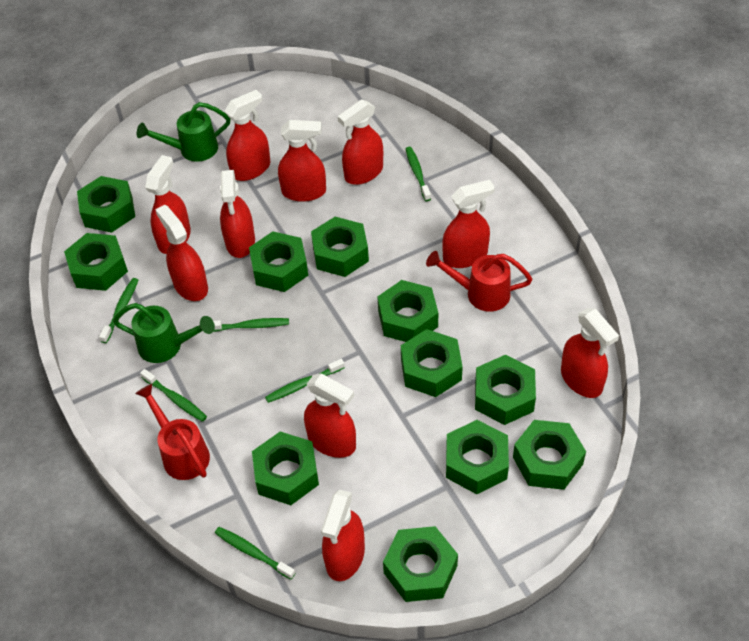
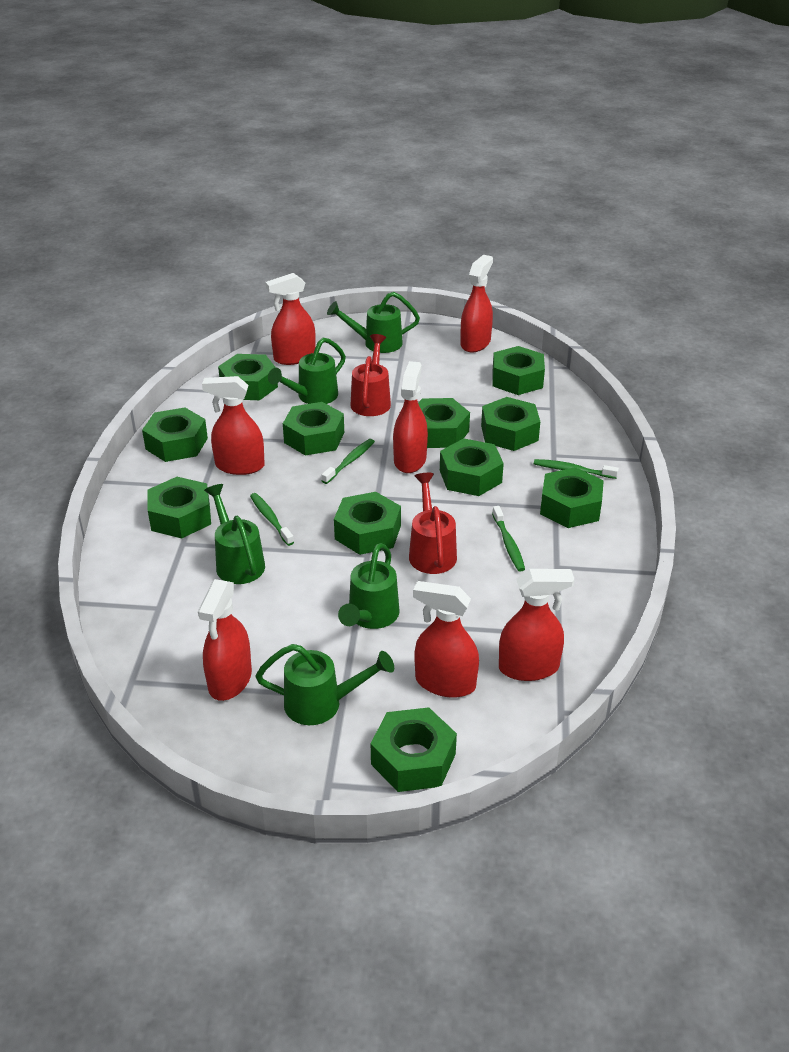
green toothbrush: 6 -> 4
green watering can: 2 -> 5
red spray bottle: 10 -> 7

